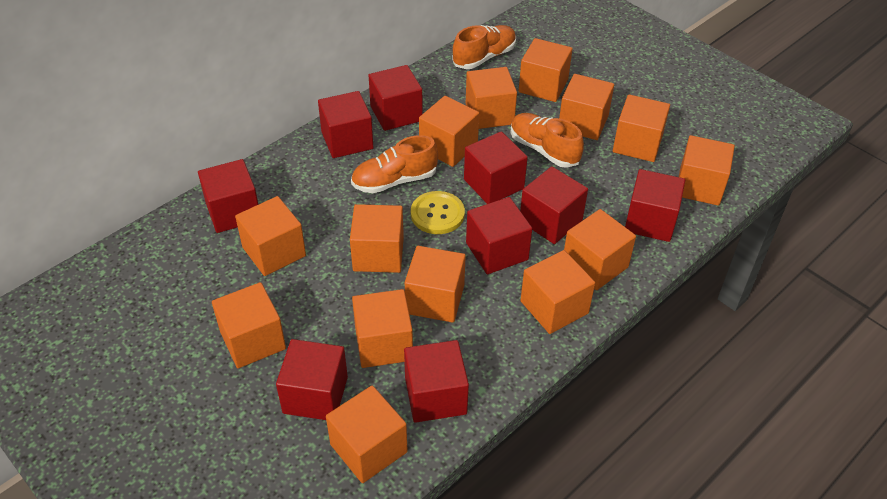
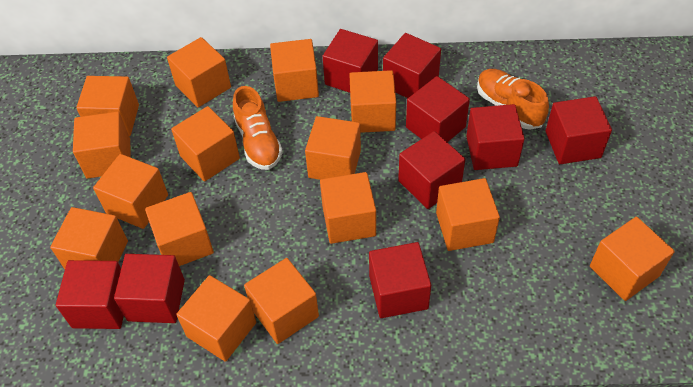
orange cube: 14 -> 15
orange shoe: 3 -> 2
yellow button: 1 -> 0

